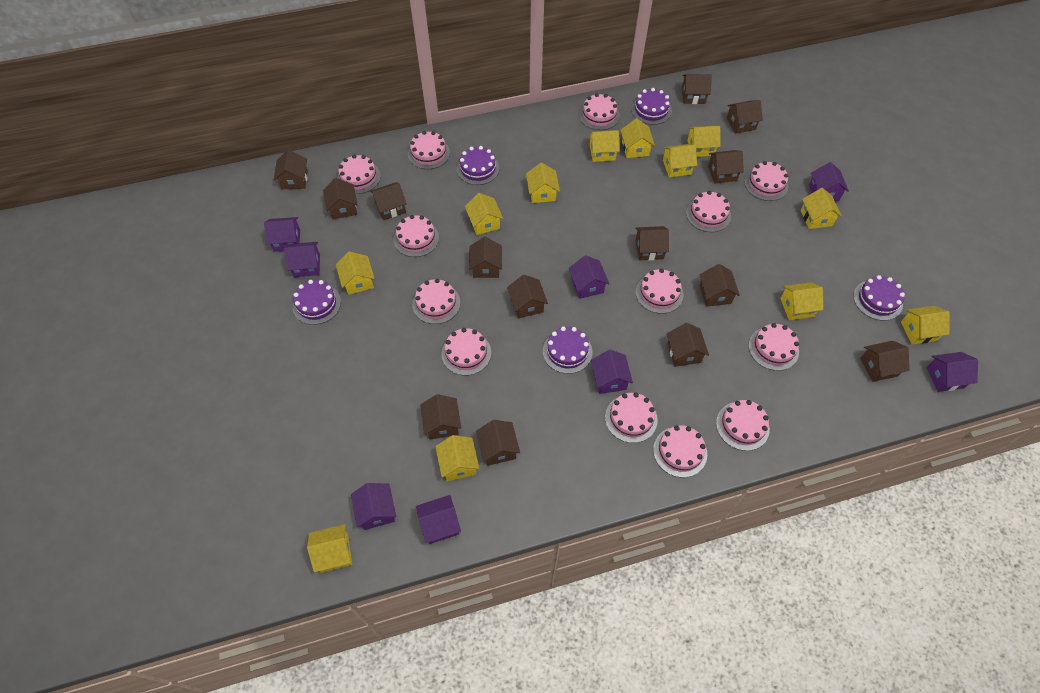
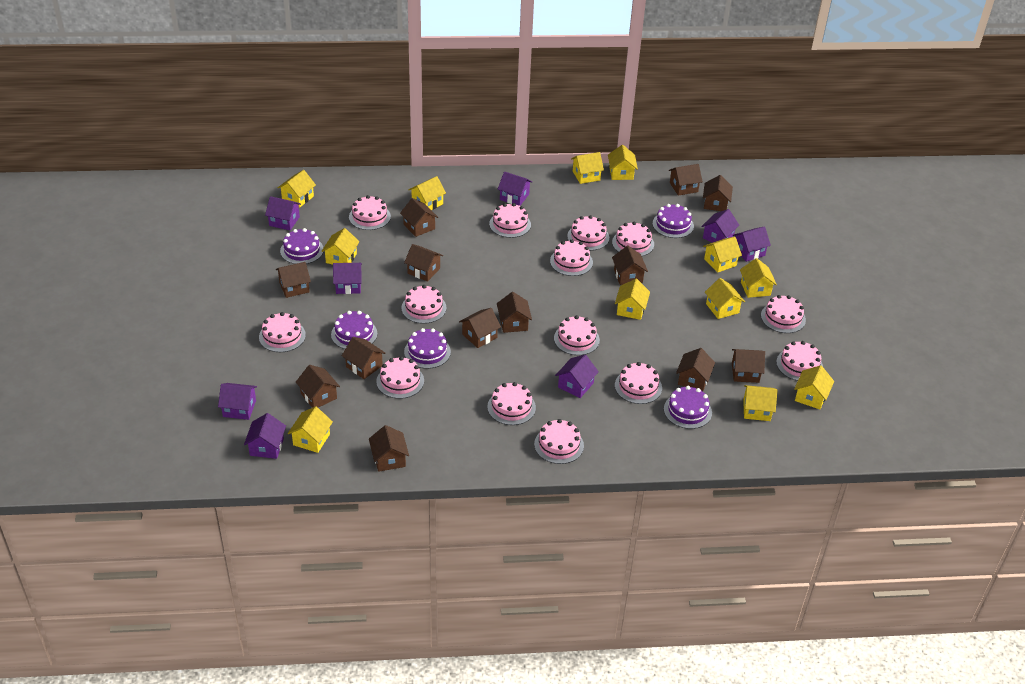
brown house: 14 -> 13
pink cake: 13 -> 14

